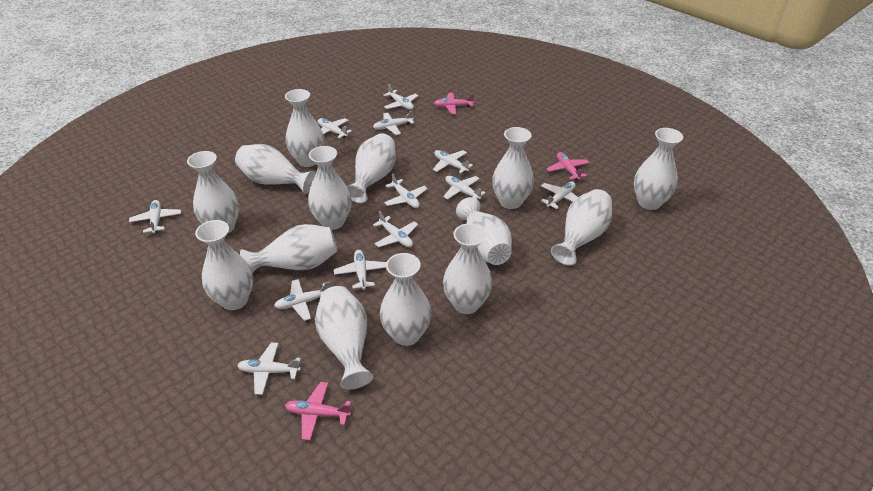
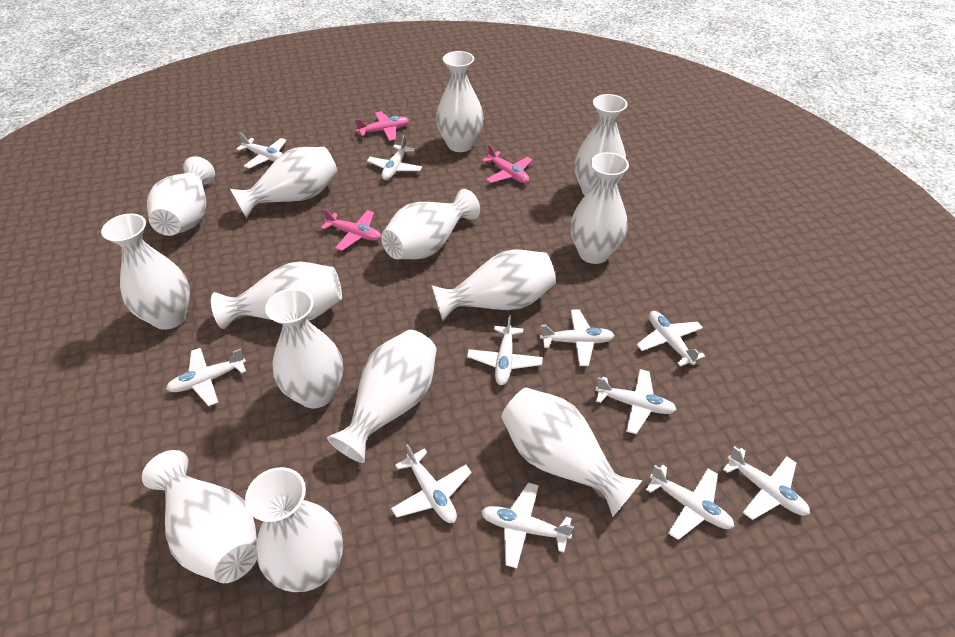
white plane: 12 -> 11

